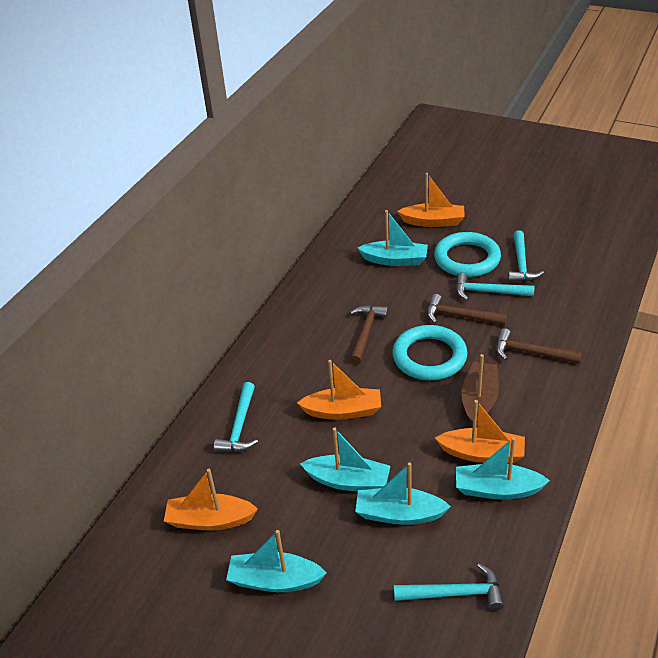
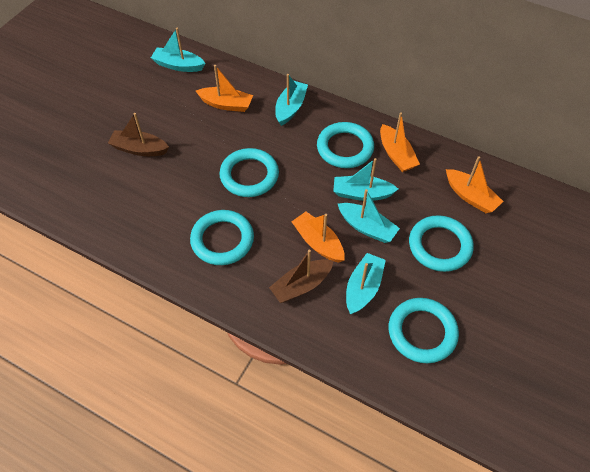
brown boat: 1 -> 2
brown hammer: 3 -> 0
turquoise hammer: 4 -> 0
turquoise ring: 2 -> 5

